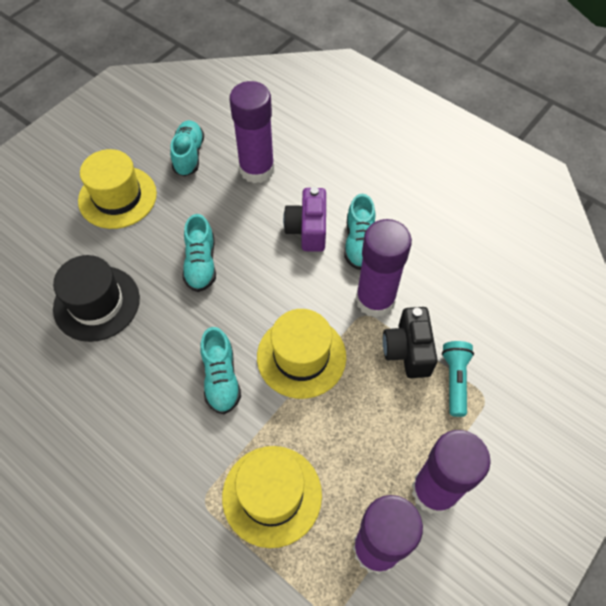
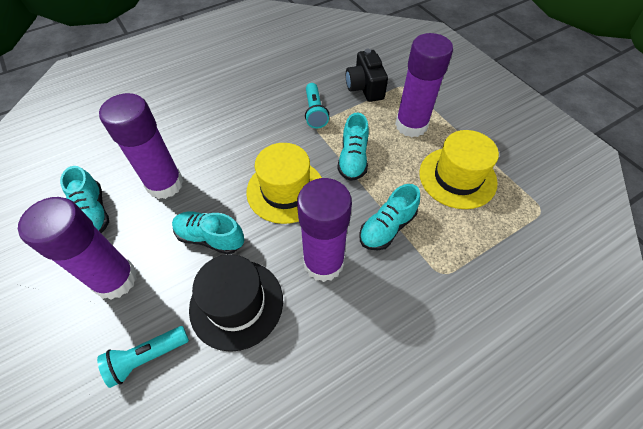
purple camera: 1 -> 0
turquoise flashlight: 1 -> 2
yellow hat: 3 -> 2

